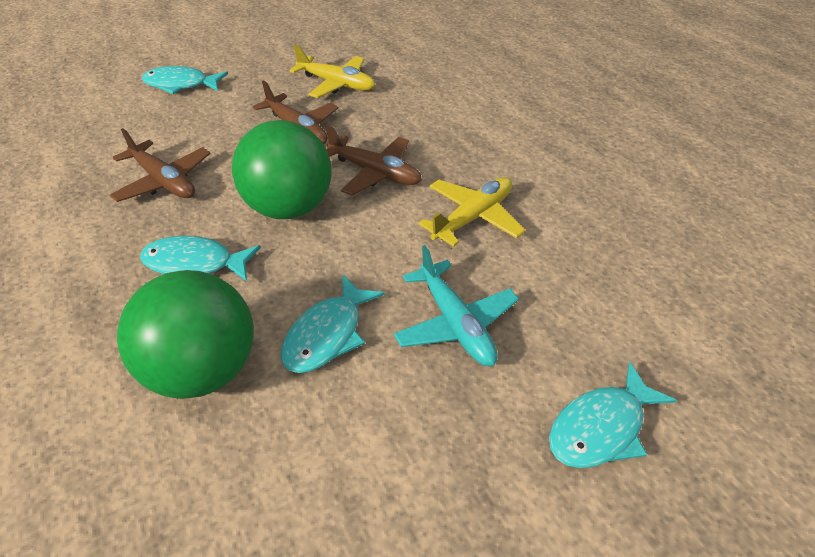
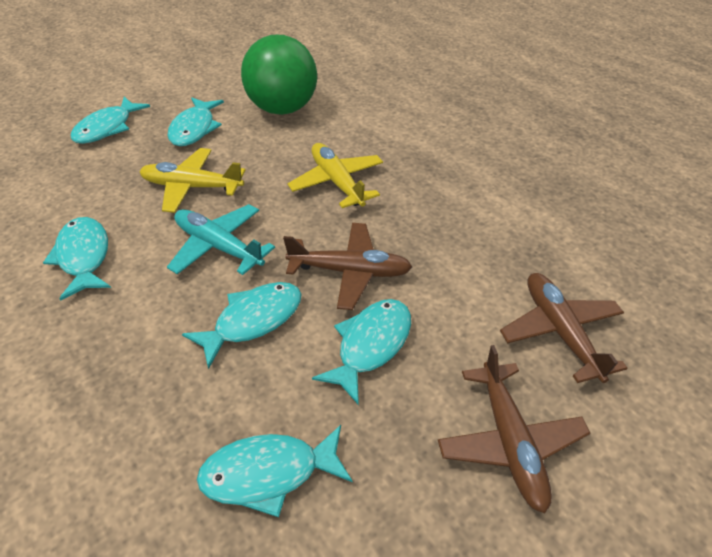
green ball: 2 -> 1
turquoise fish: 4 -> 6

